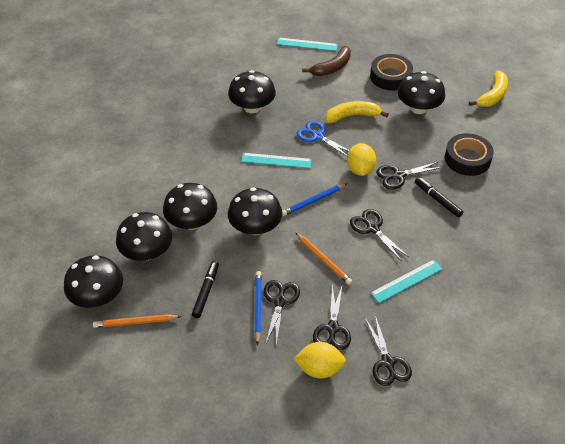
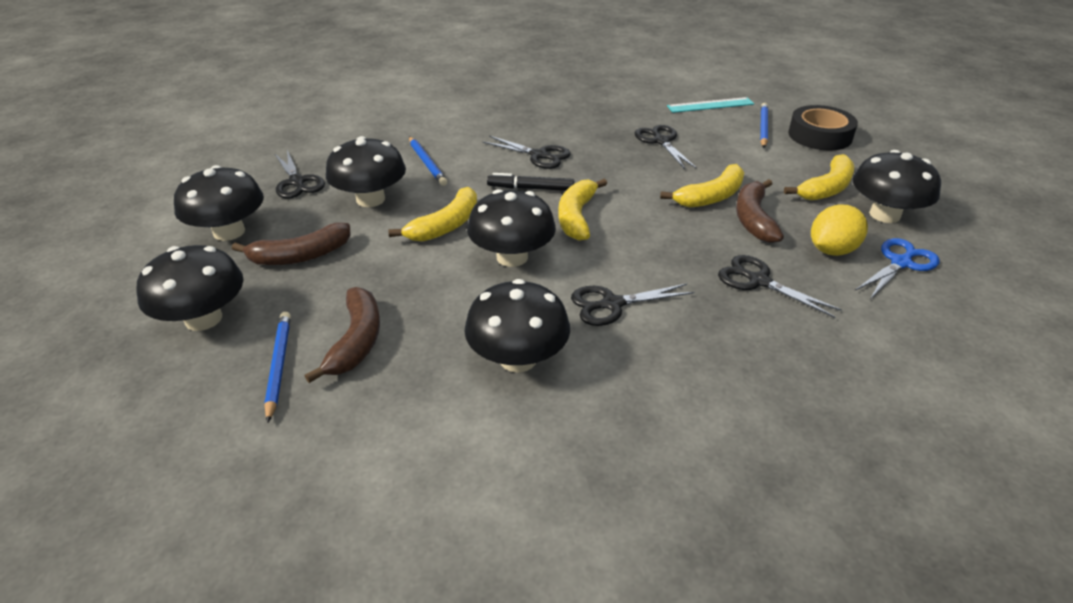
black marker: 2 -> 1
black tape: 2 -> 1
blue pencil: 2 -> 3
brown banana: 1 -> 3
orange pencil: 2 -> 0
turquoise ruler: 3 -> 1
yellow banana: 2 -> 4
yellow lemon: 2 -> 1

